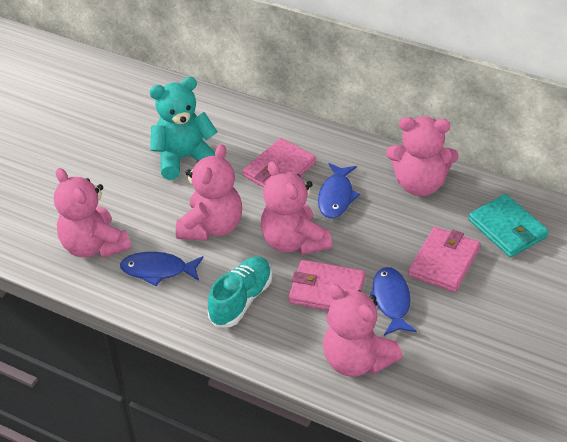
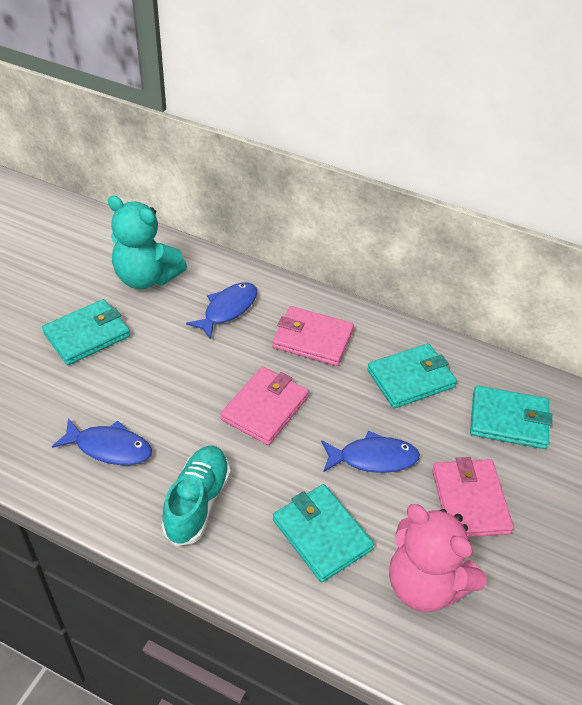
pink teddy bear: 5 -> 1
turquoise wallet: 1 -> 4

